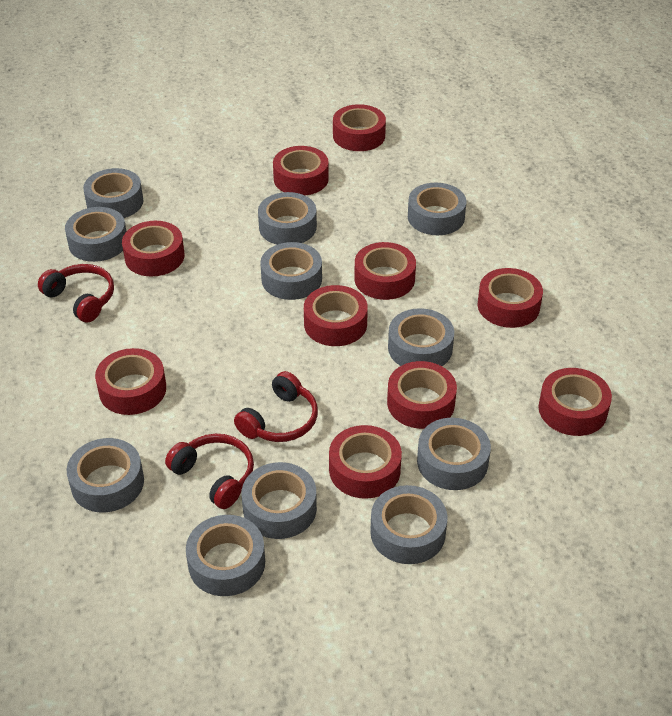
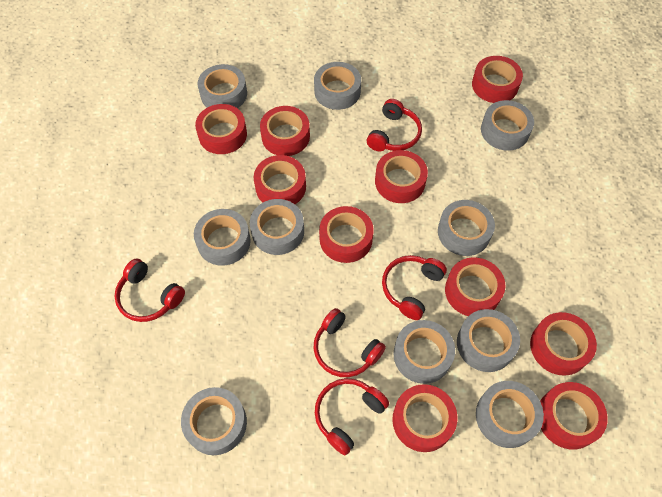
grey tape: 11 -> 10
red headphones: 3 -> 5

